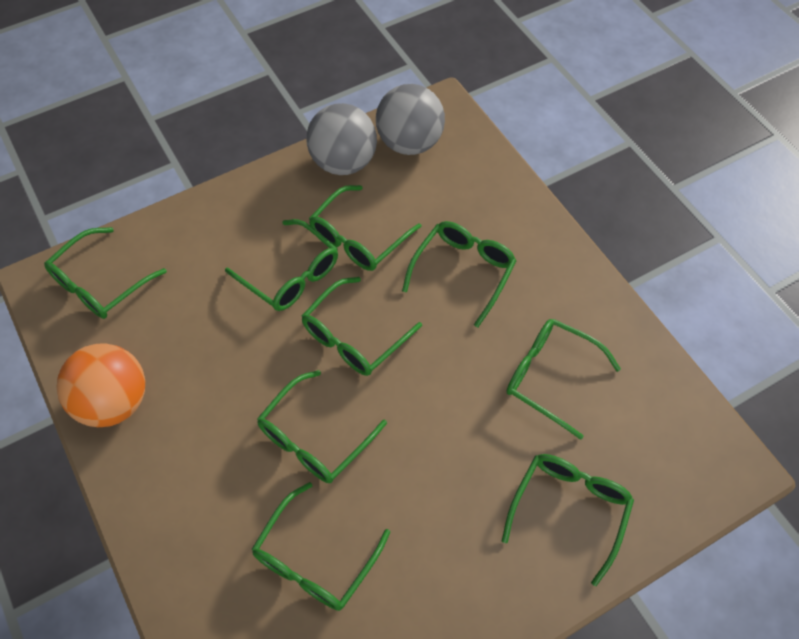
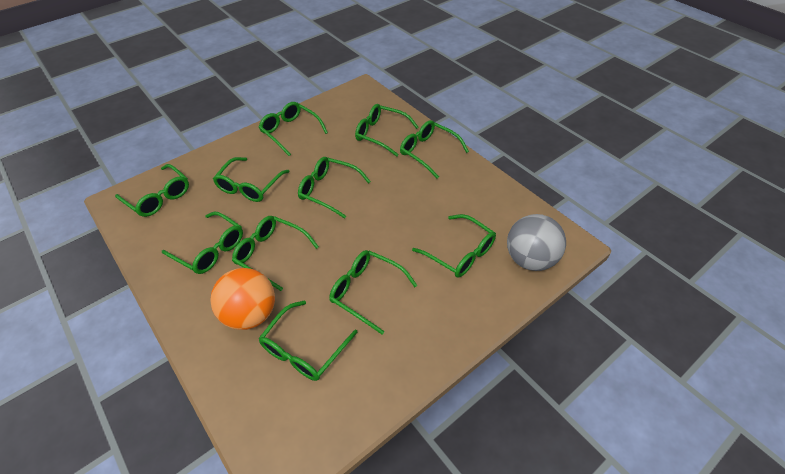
green glasses: 9 -> 11
grey ball: 2 -> 1

